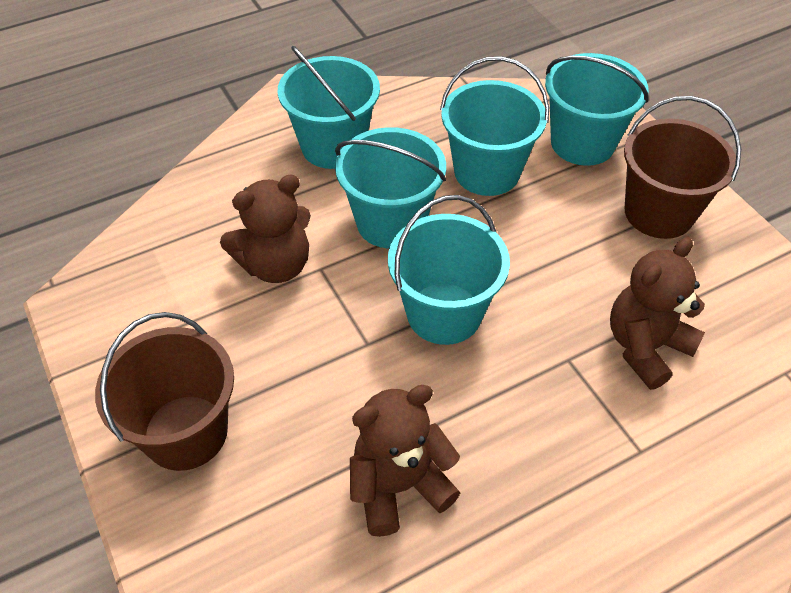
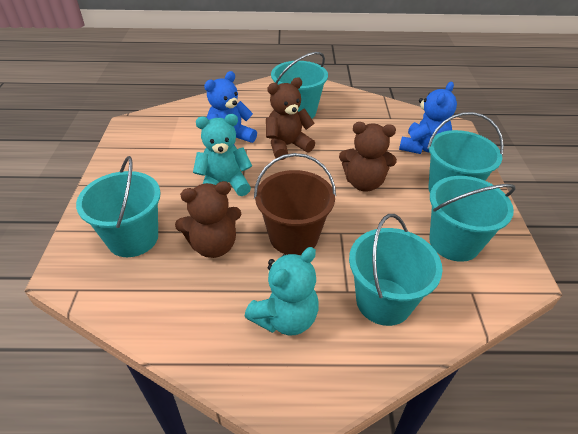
blue teddy bear: 0 -> 2
brown bucket: 2 -> 1
turquoise teddy bear: 0 -> 2

